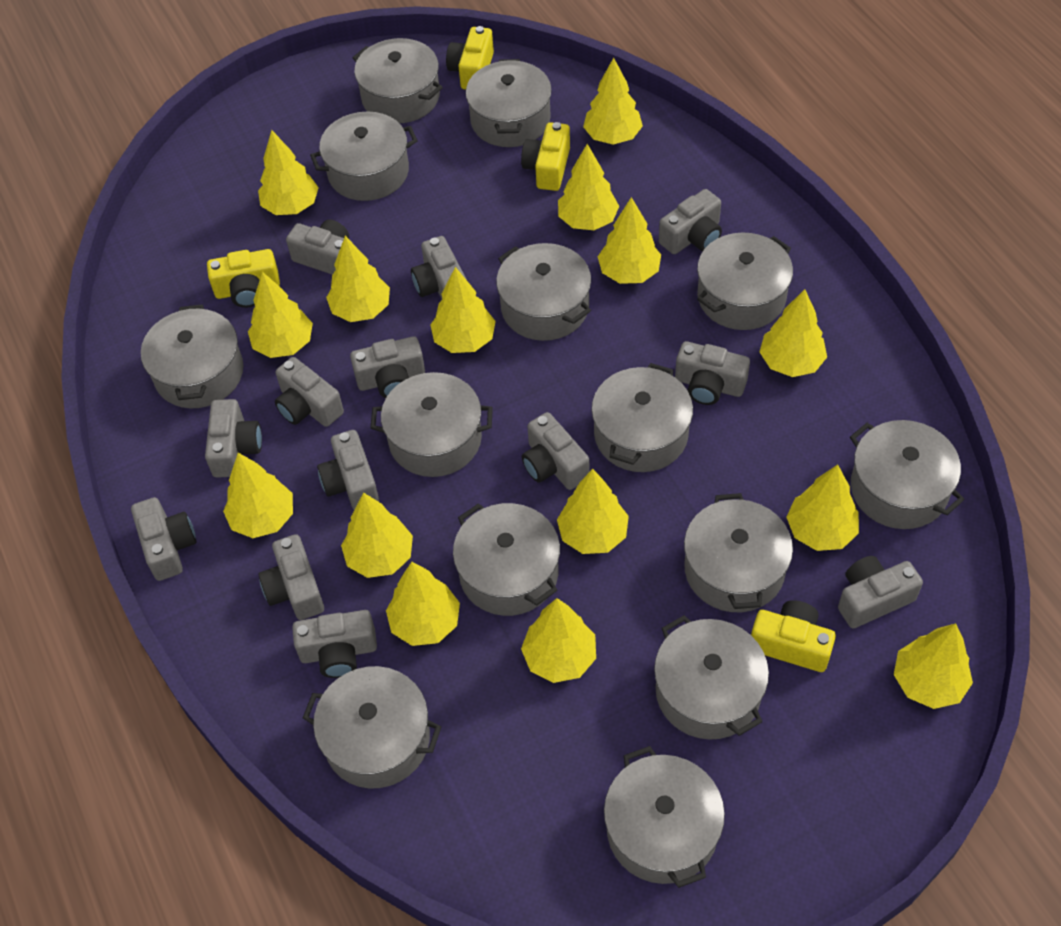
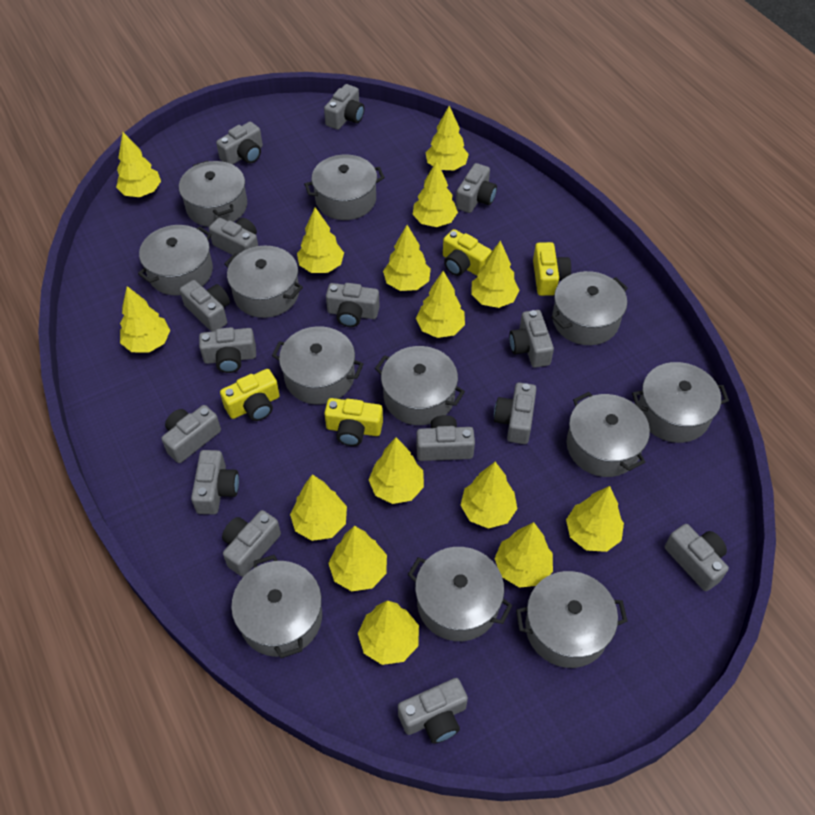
grey camera: 13 -> 15
grey pot: 14 -> 12

